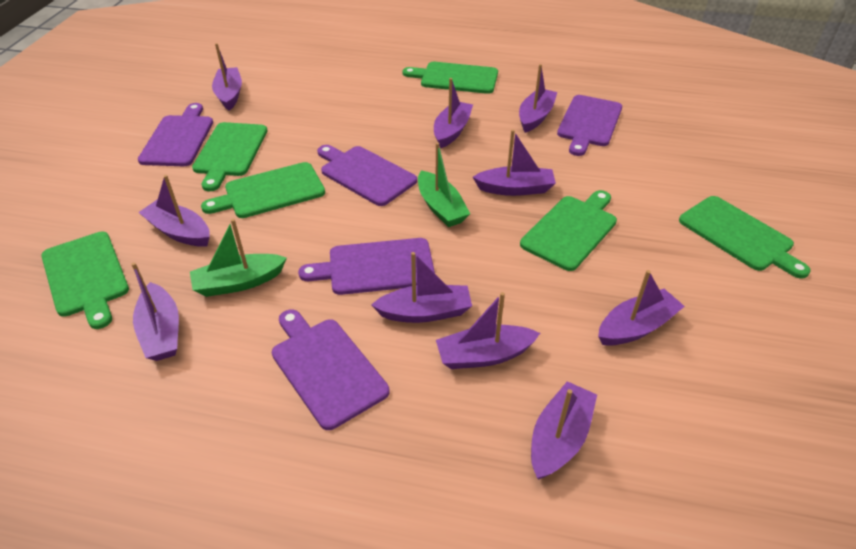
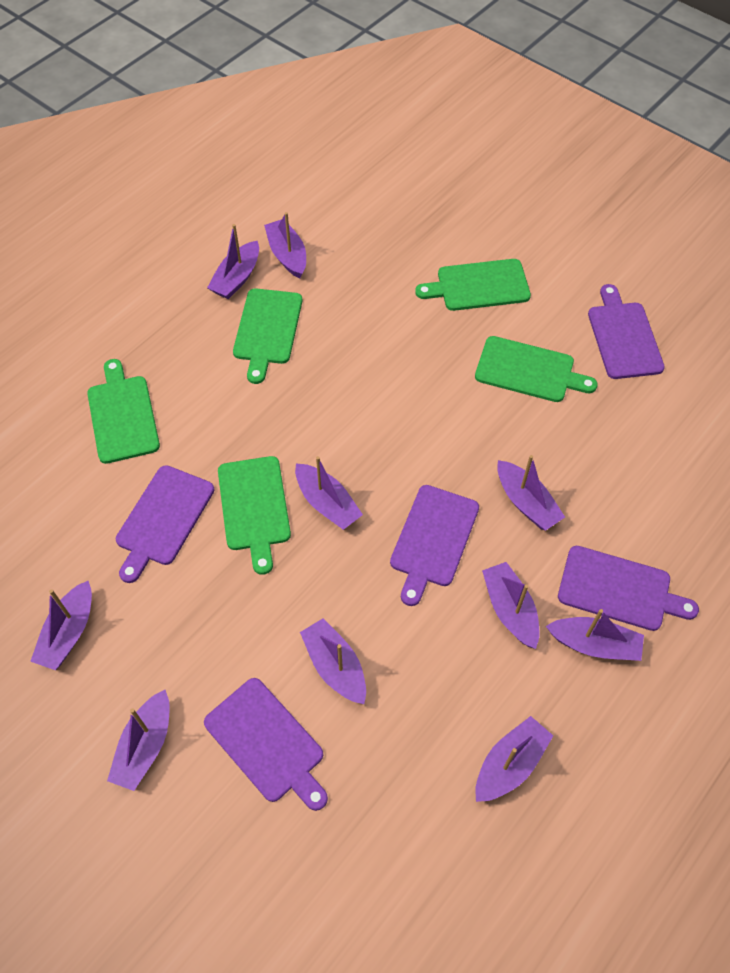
green boat: 2 -> 0
green cutting board: 6 -> 5

